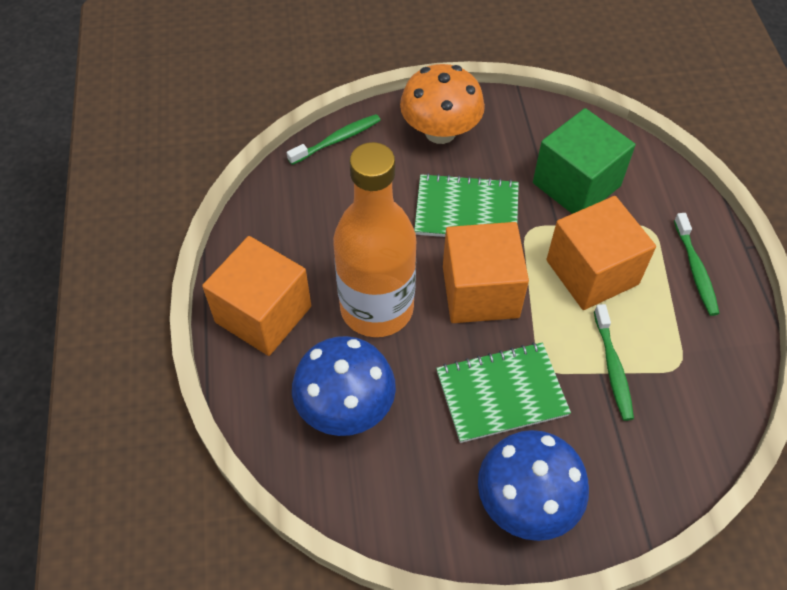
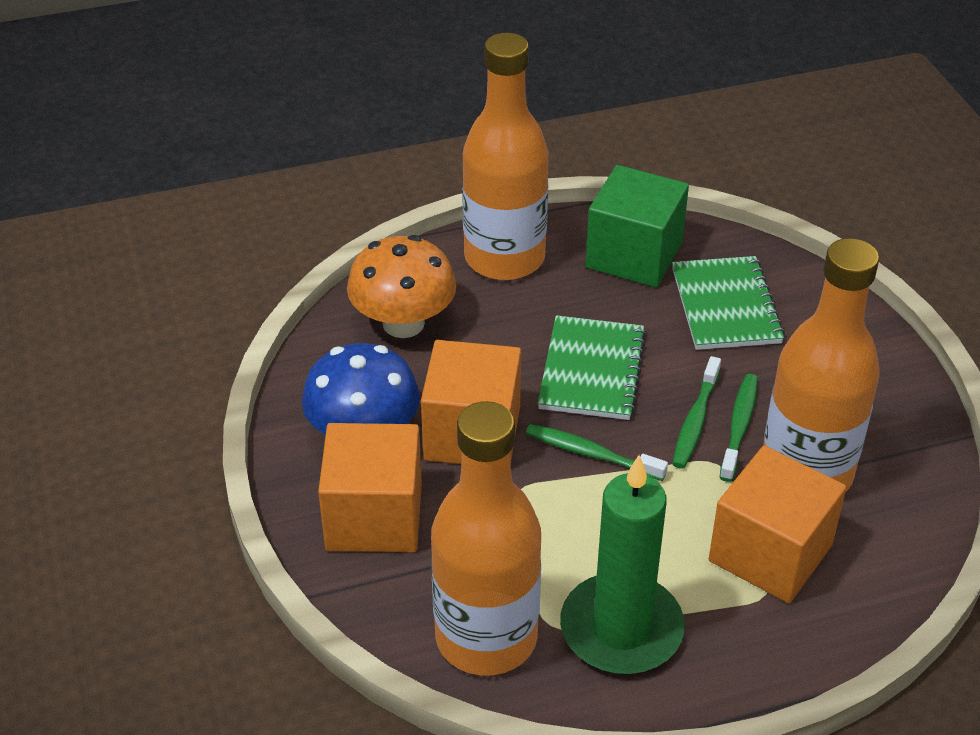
blue mushroom: 2 -> 1
green candle: 0 -> 1
orange bottle: 1 -> 3

